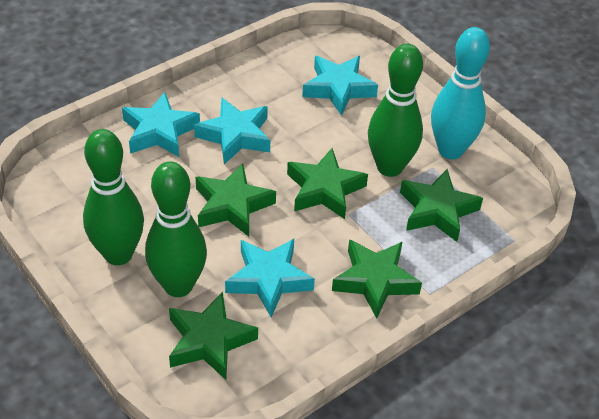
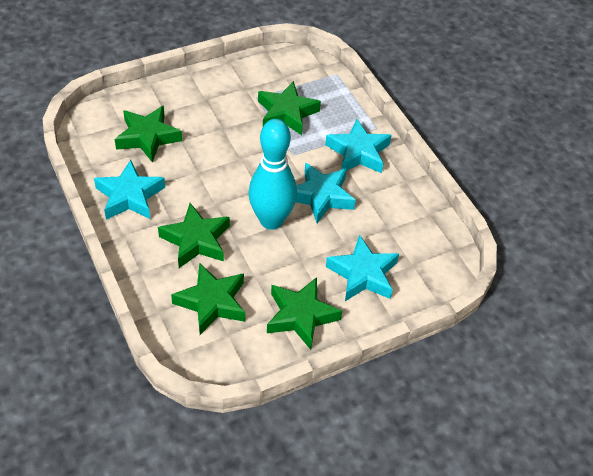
green bowling pin: 3 -> 0

